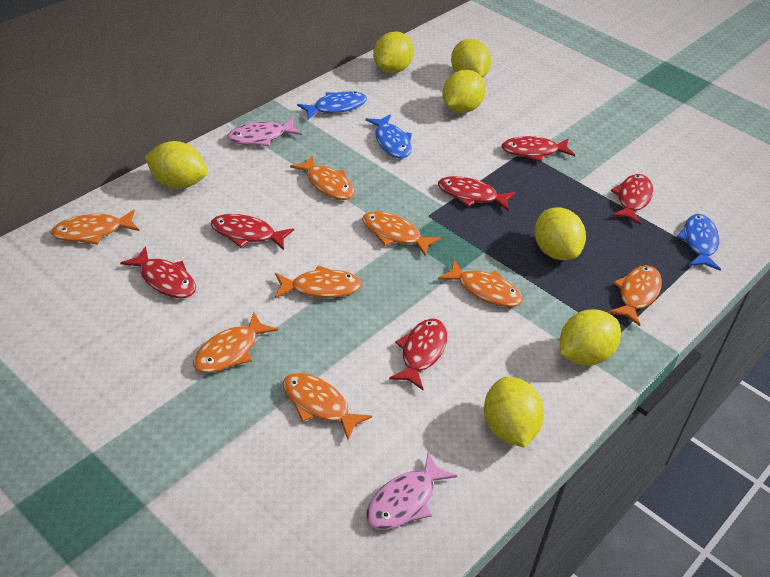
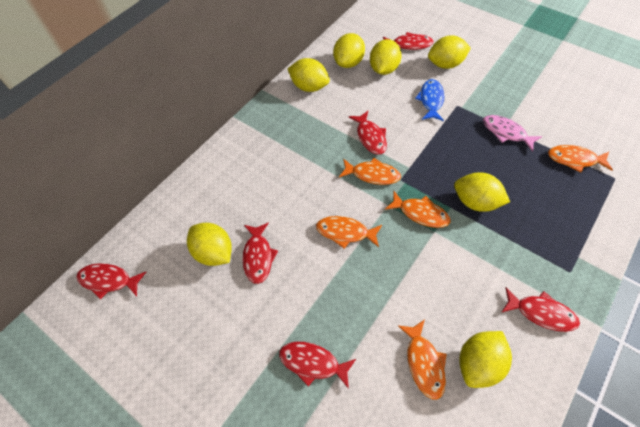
blue fish: 3 -> 1
orange fish: 8 -> 5
pink fish: 2 -> 1

